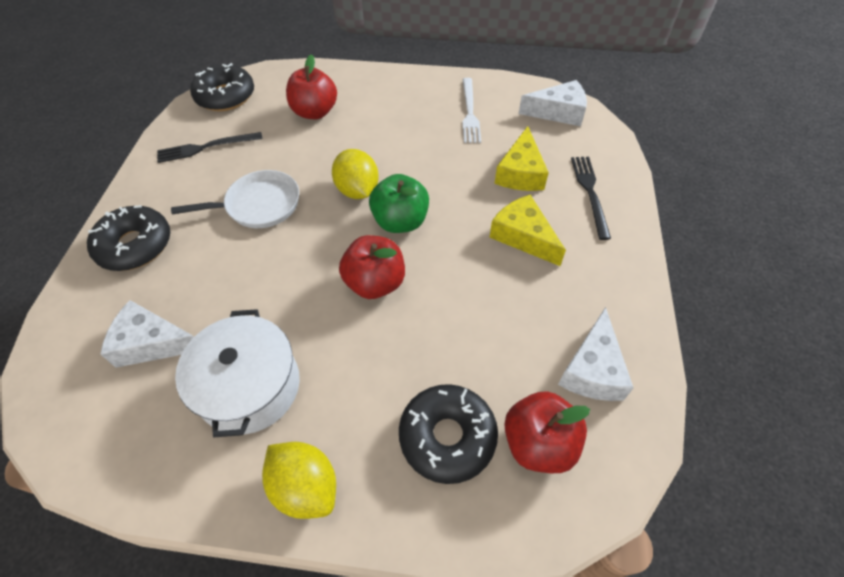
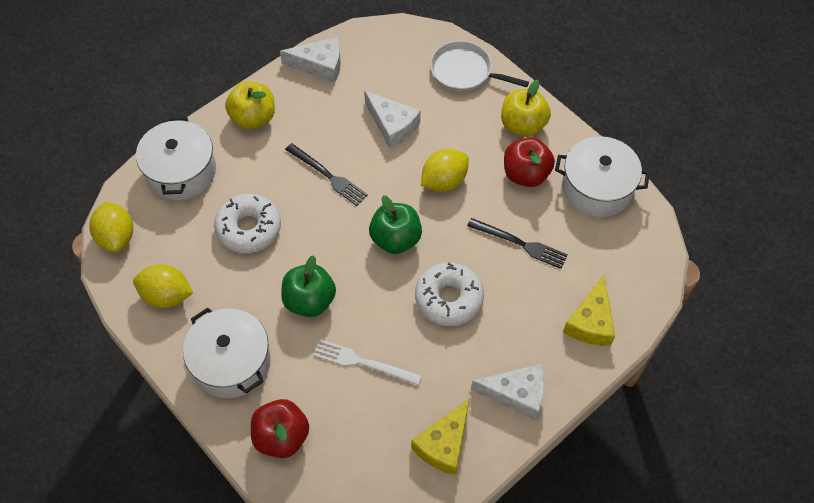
black donut: 3 -> 0
green apple: 1 -> 2
red apple: 3 -> 2
white donut: 0 -> 2
white pot: 1 -> 3
yellow apple: 0 -> 2
yellow lemon: 2 -> 3

